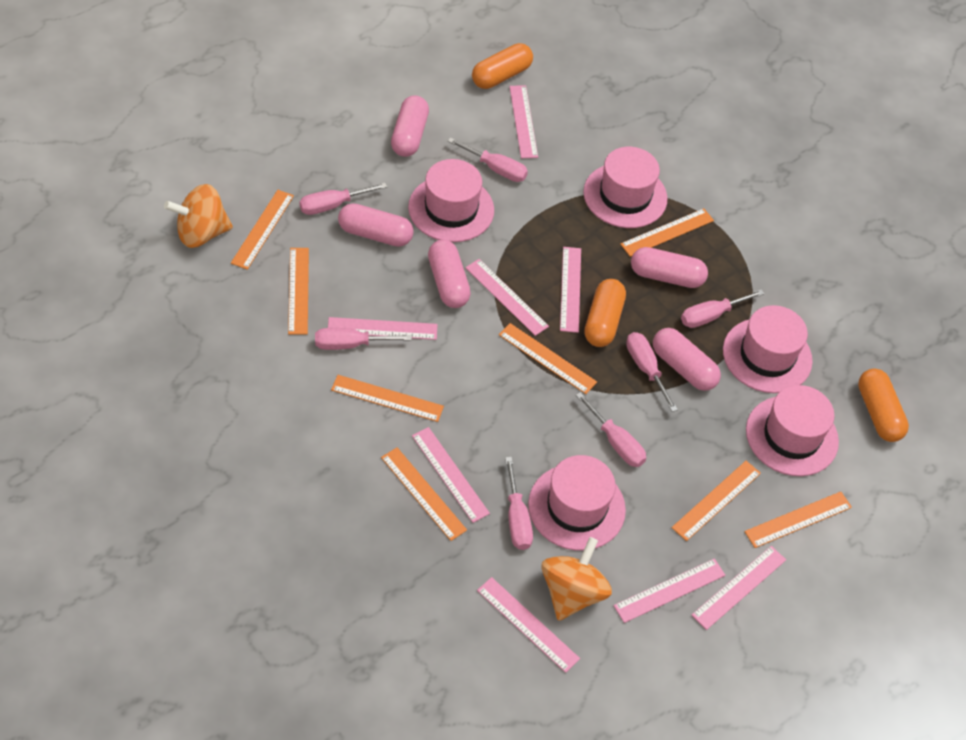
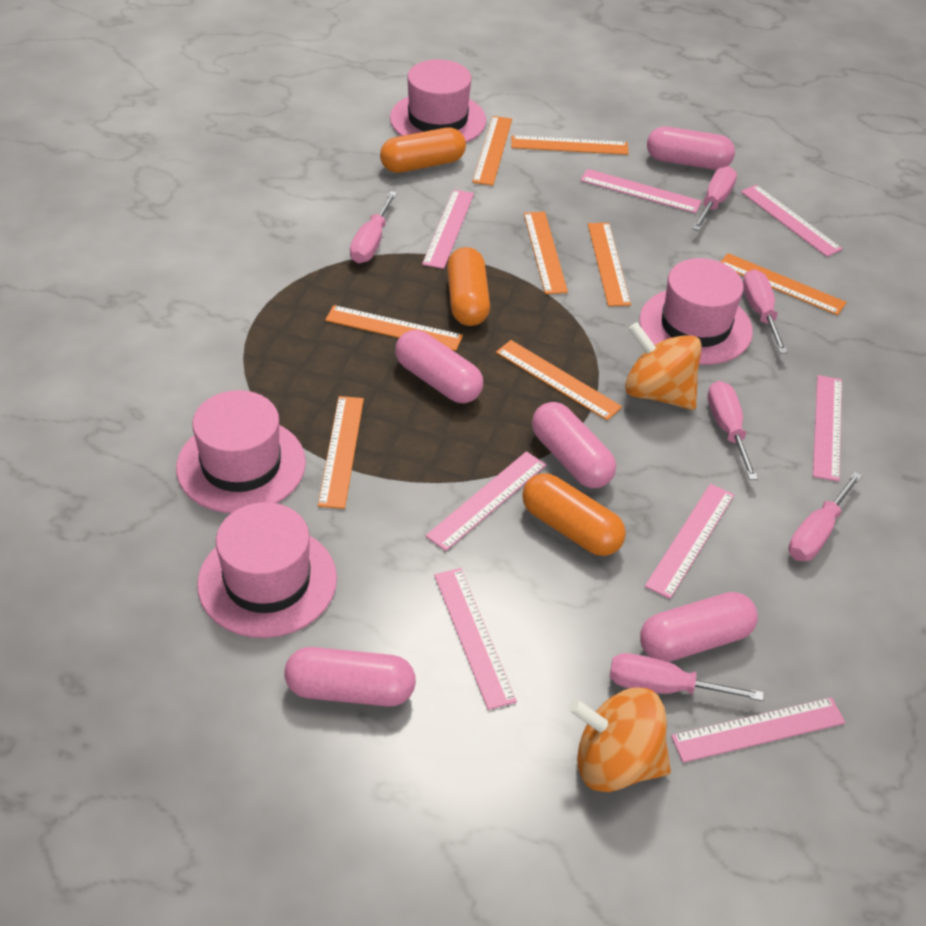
pink hat: 5 -> 4
pink screwdriver: 7 -> 6

